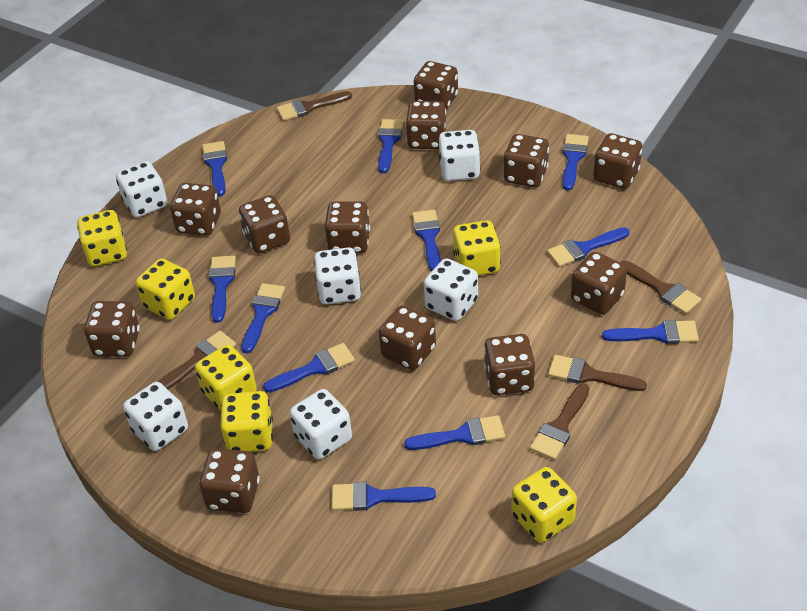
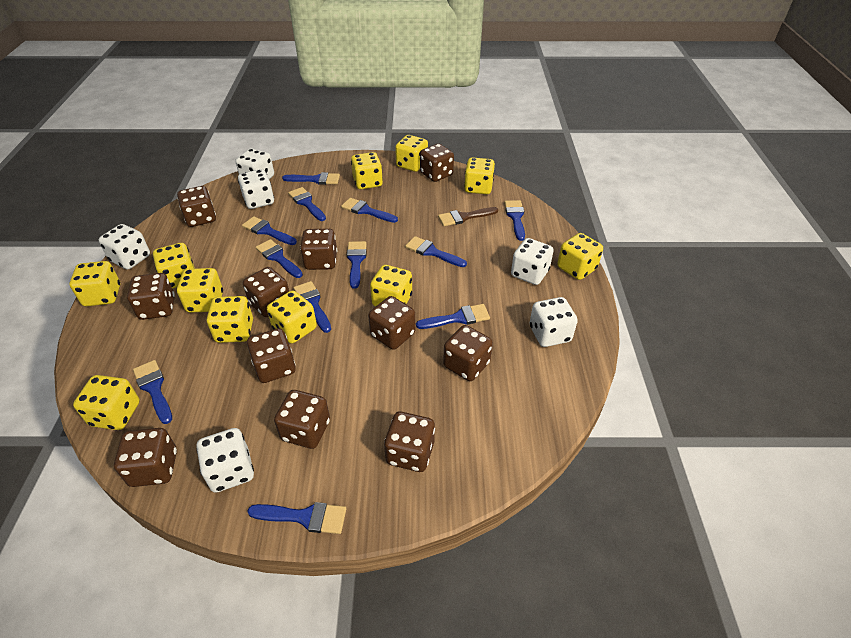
blue brush: 11 -> 12
brown brush: 5 -> 1
brown dice: 12 -> 11
yellow dice: 6 -> 11

